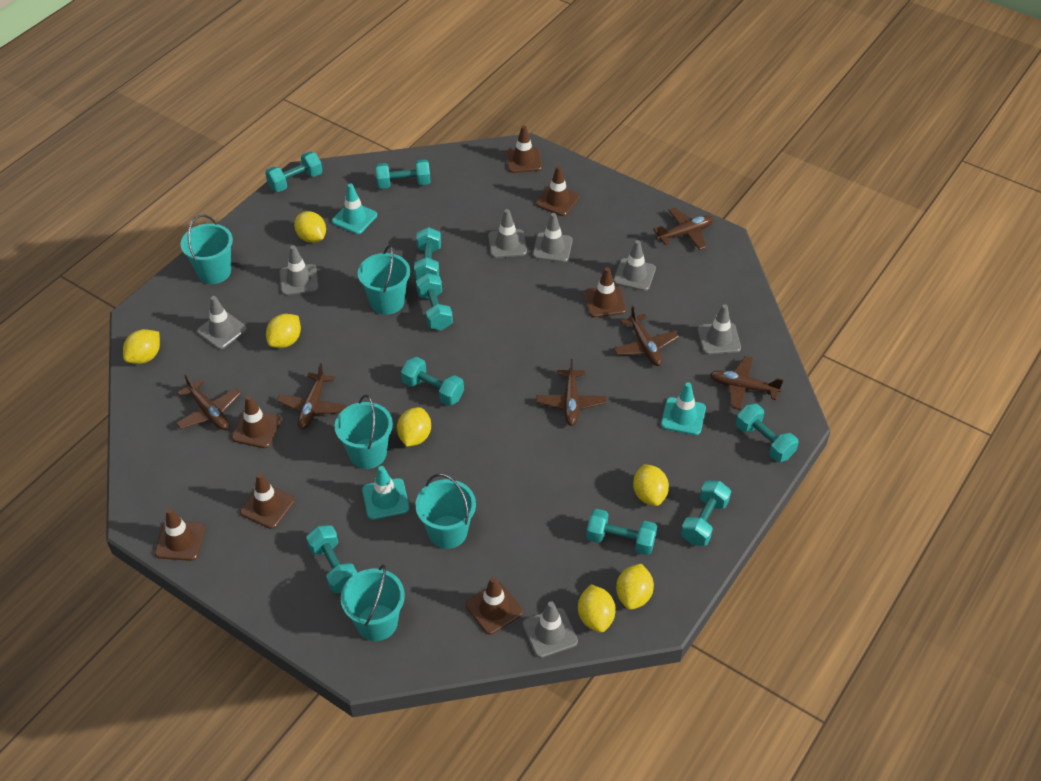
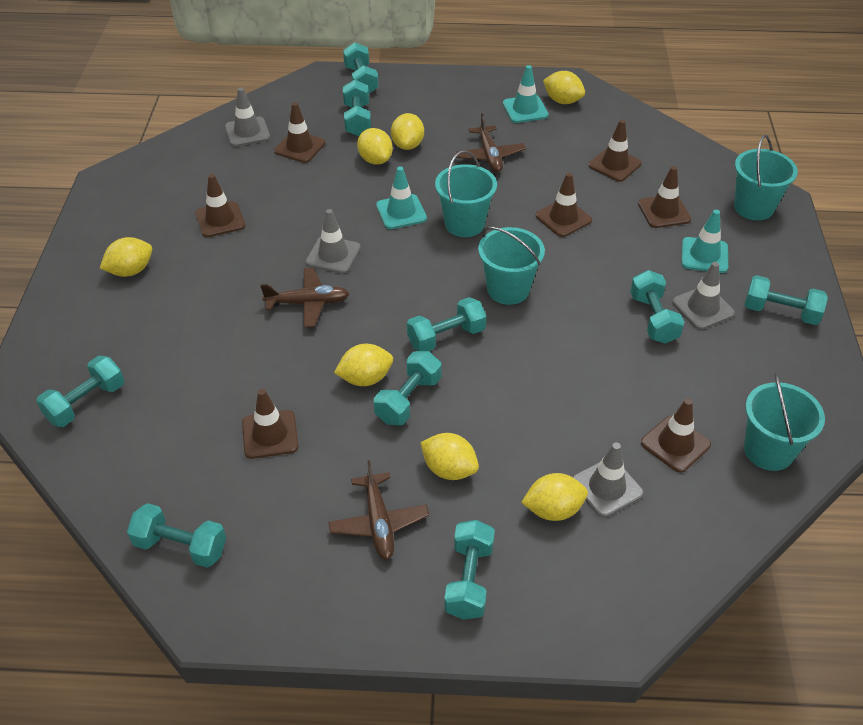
brown plane: 6 -> 3
grey traffic cone: 7 -> 4
turquoise bucket: 5 -> 4

